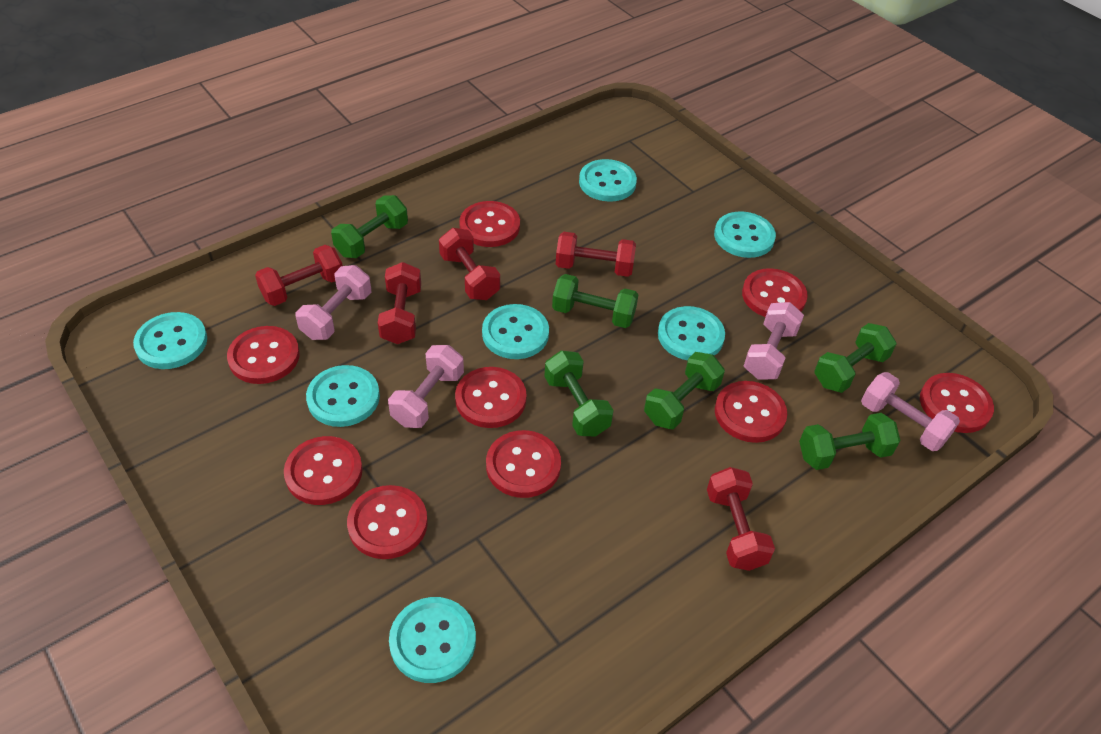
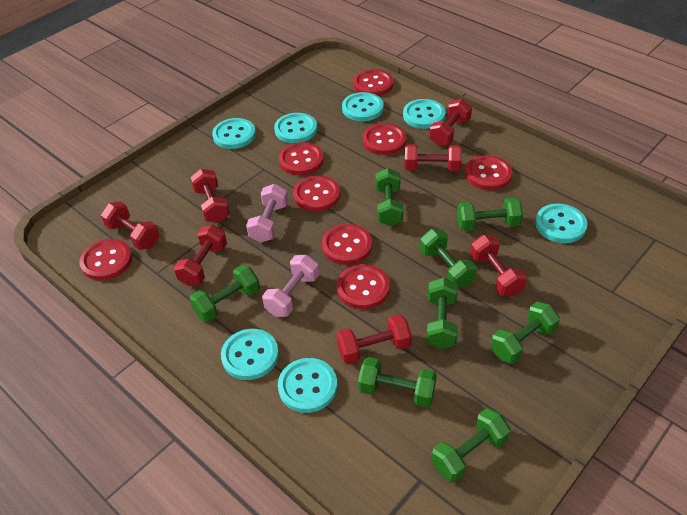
green dumbbell: 6 -> 8
pink dumbbell: 4 -> 2
red button: 9 -> 8
red dumbbell: 5 -> 7

